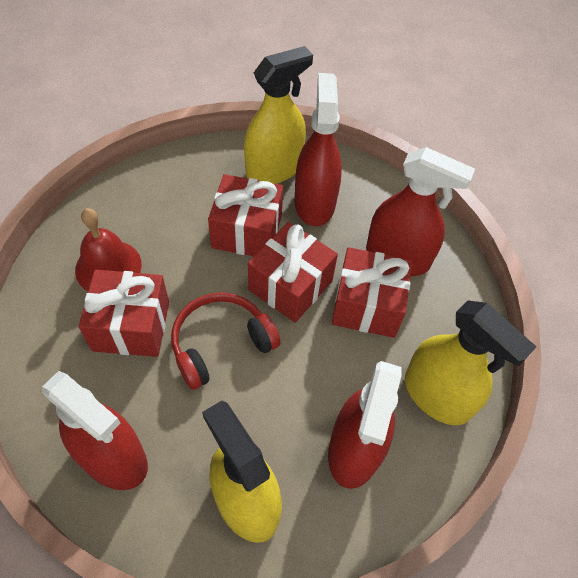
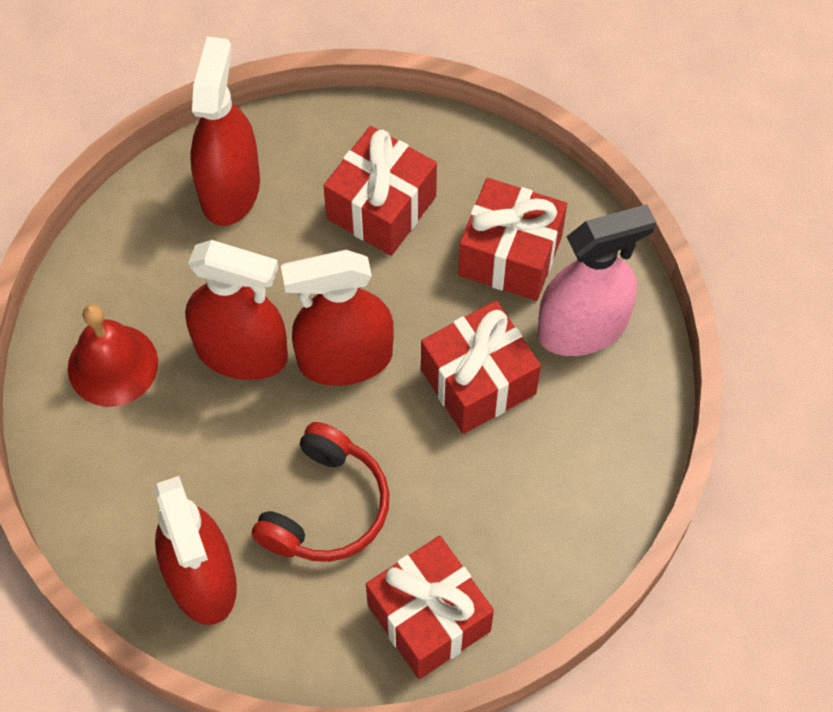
pink spray bottle: 0 -> 1
yellow spray bottle: 3 -> 0

